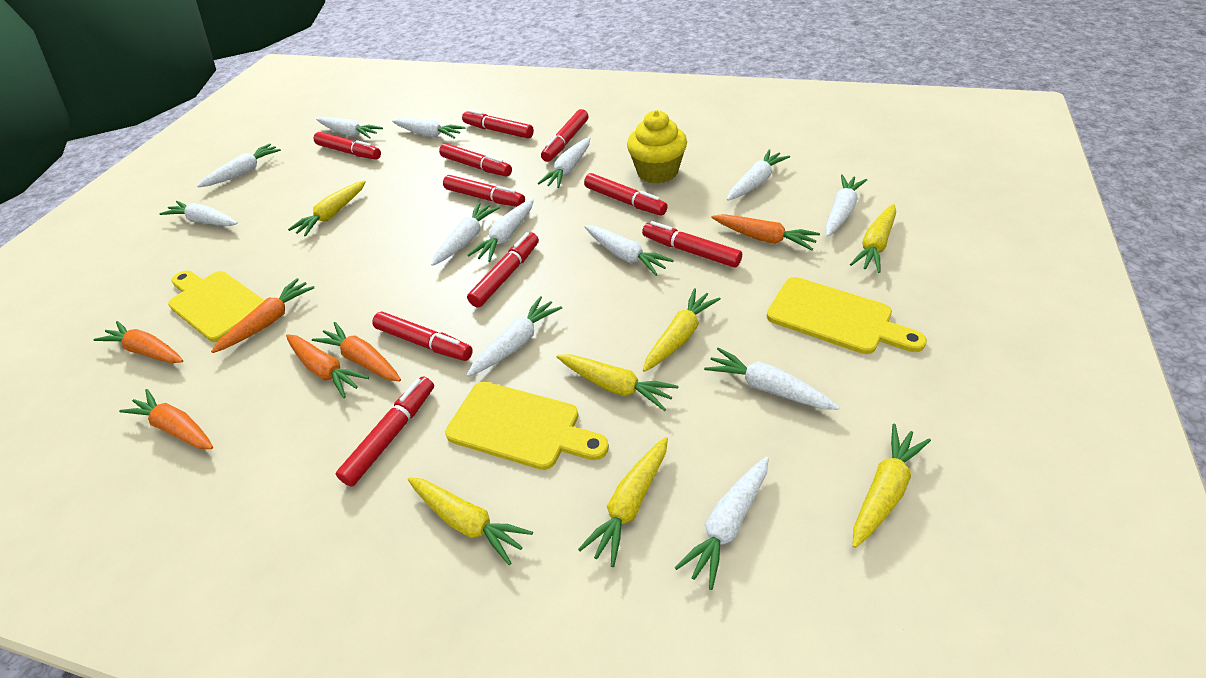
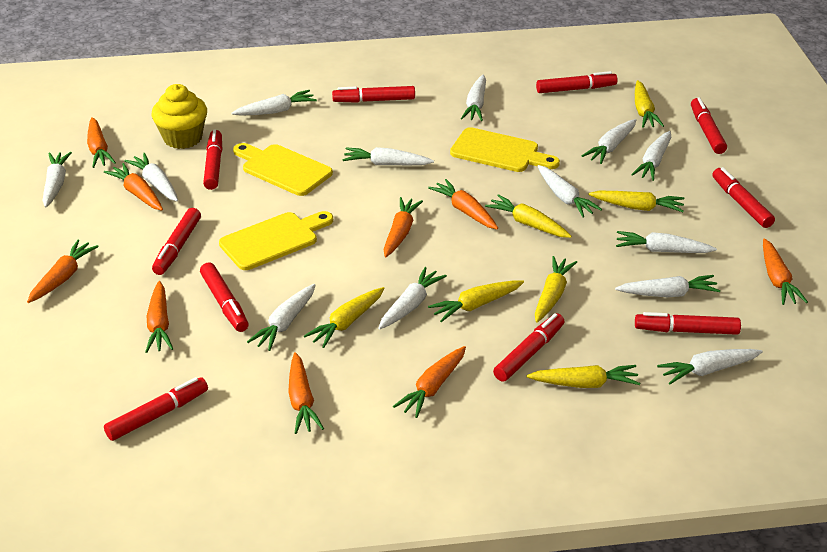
orange carrot: 6 -> 9

